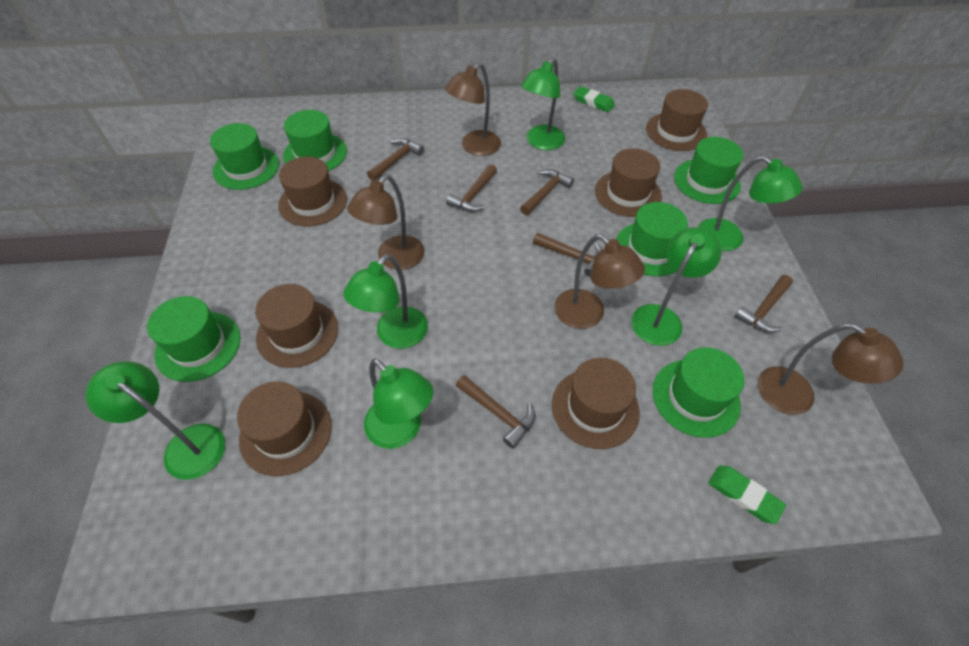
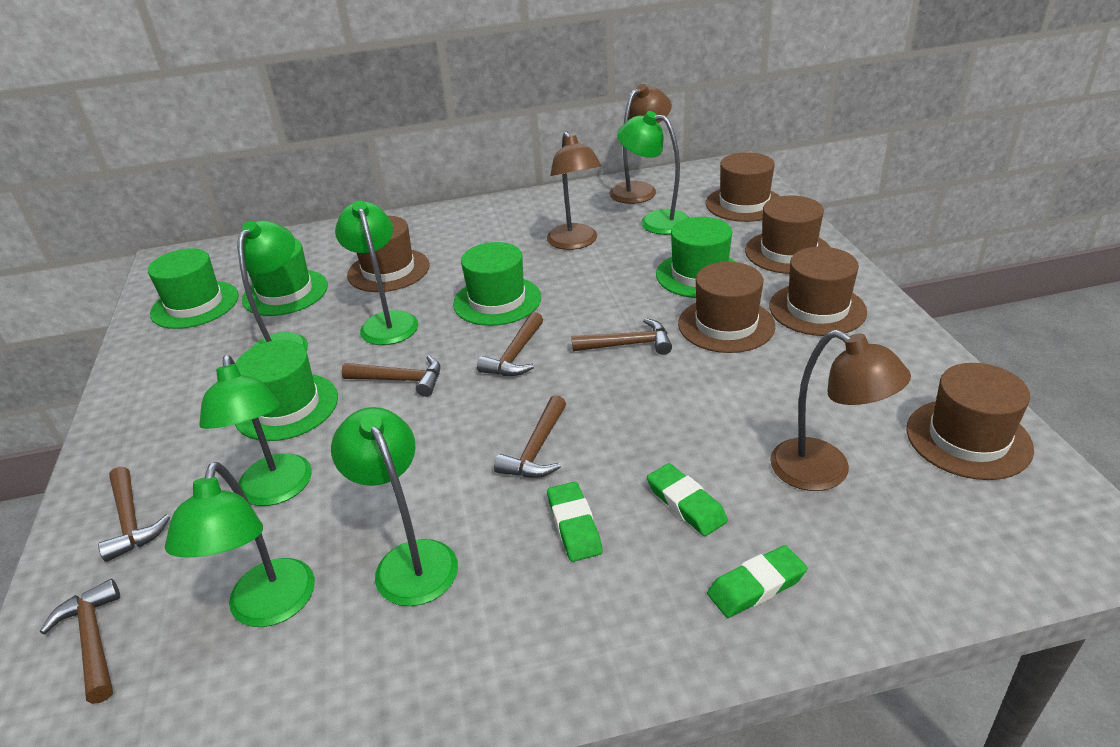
brown lamp: 4 -> 3
green eraser: 2 -> 3
green hat: 6 -> 5

